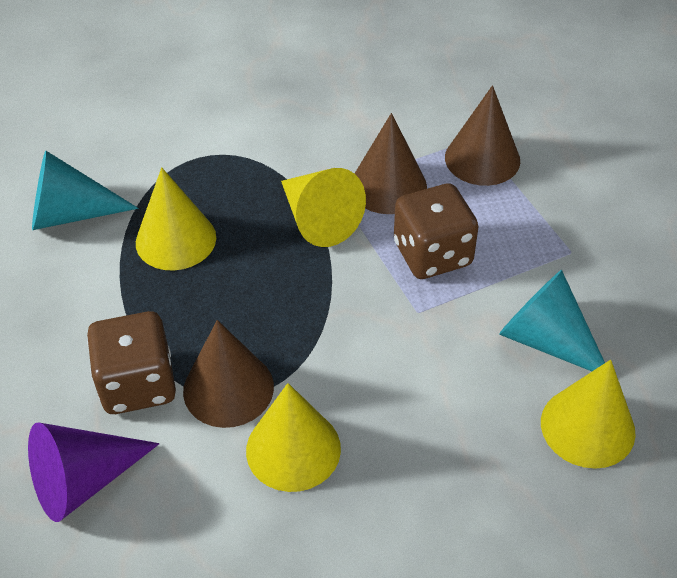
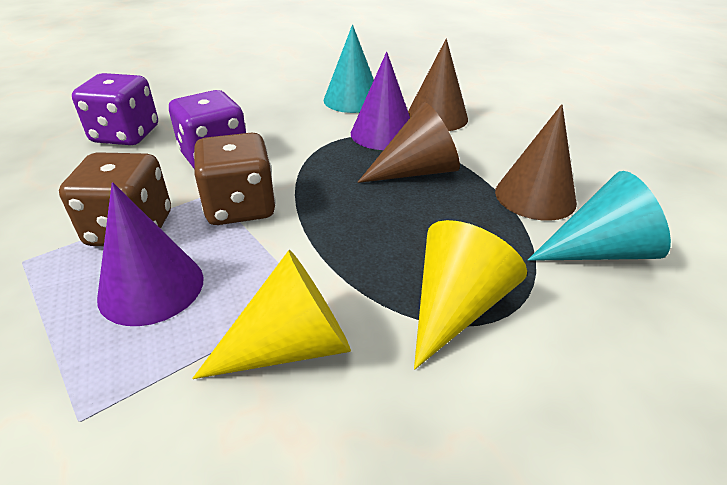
purple cone: 1 -> 2
purple dice: 0 -> 2
yellow cone: 4 -> 2

